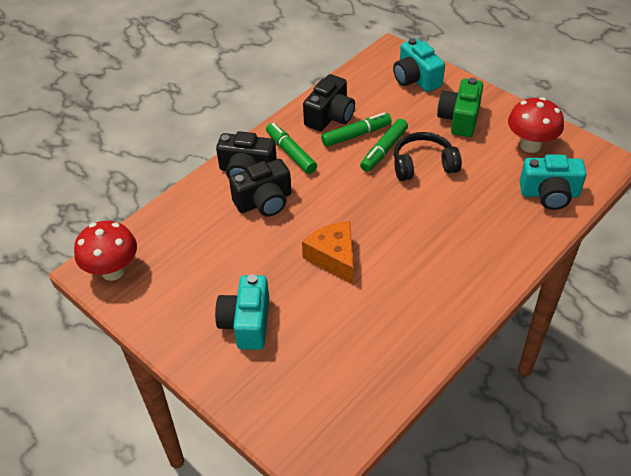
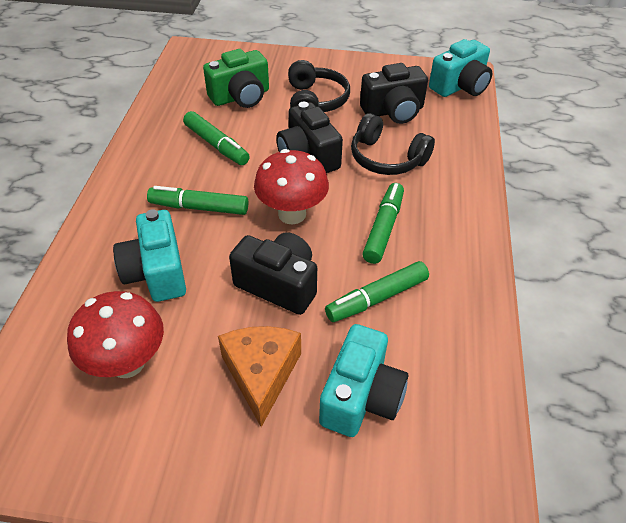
black headphones: 1 -> 2
green marker: 3 -> 4

